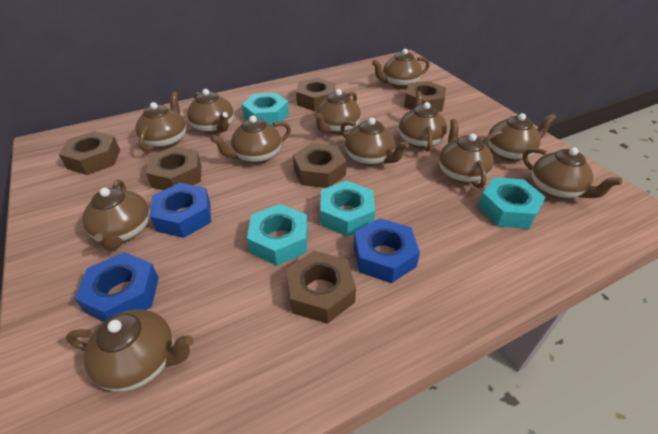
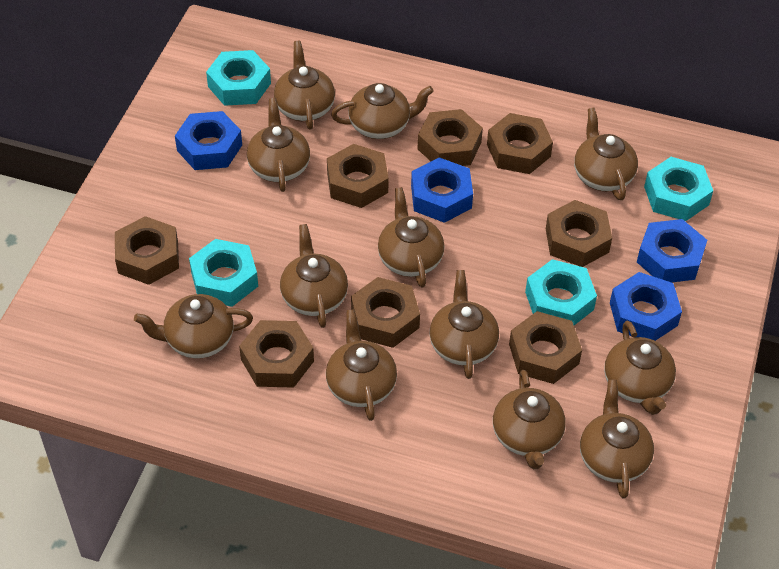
blue nut: 3 -> 4
brown nut: 6 -> 8

